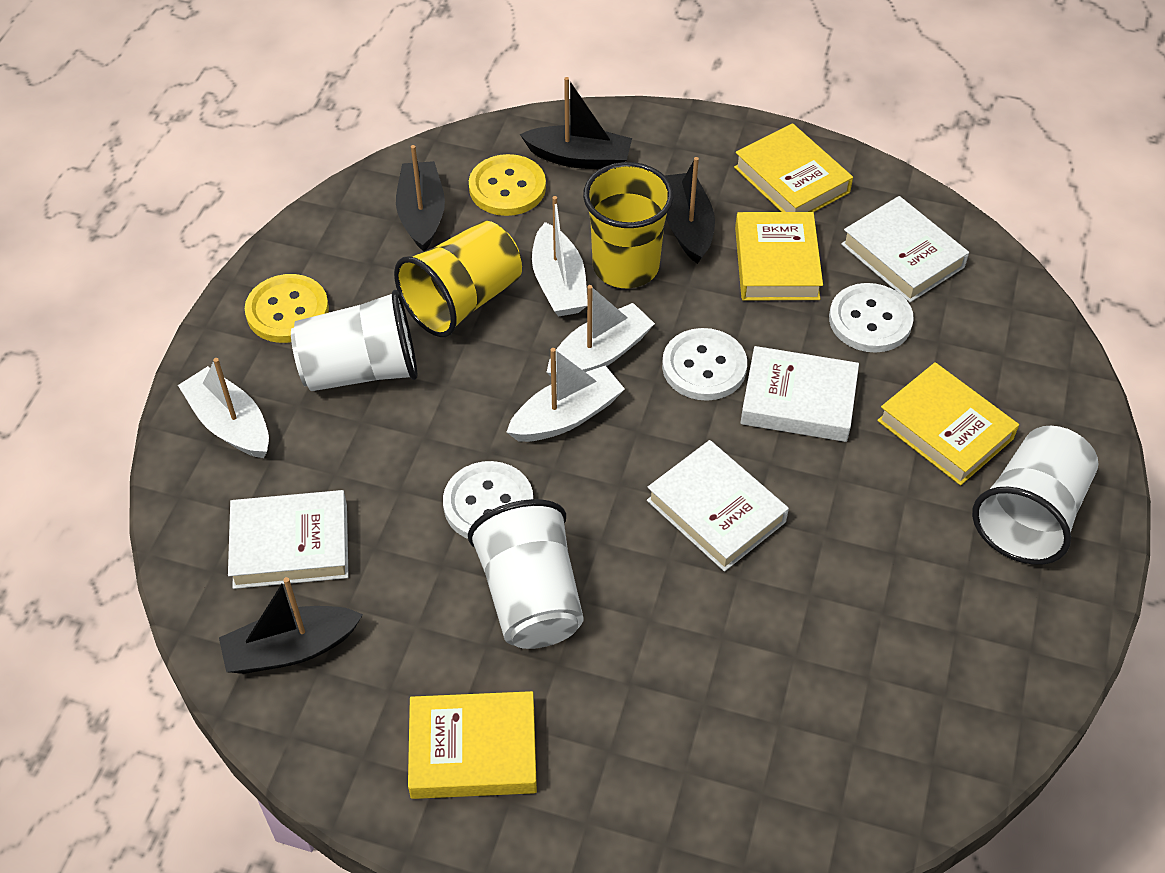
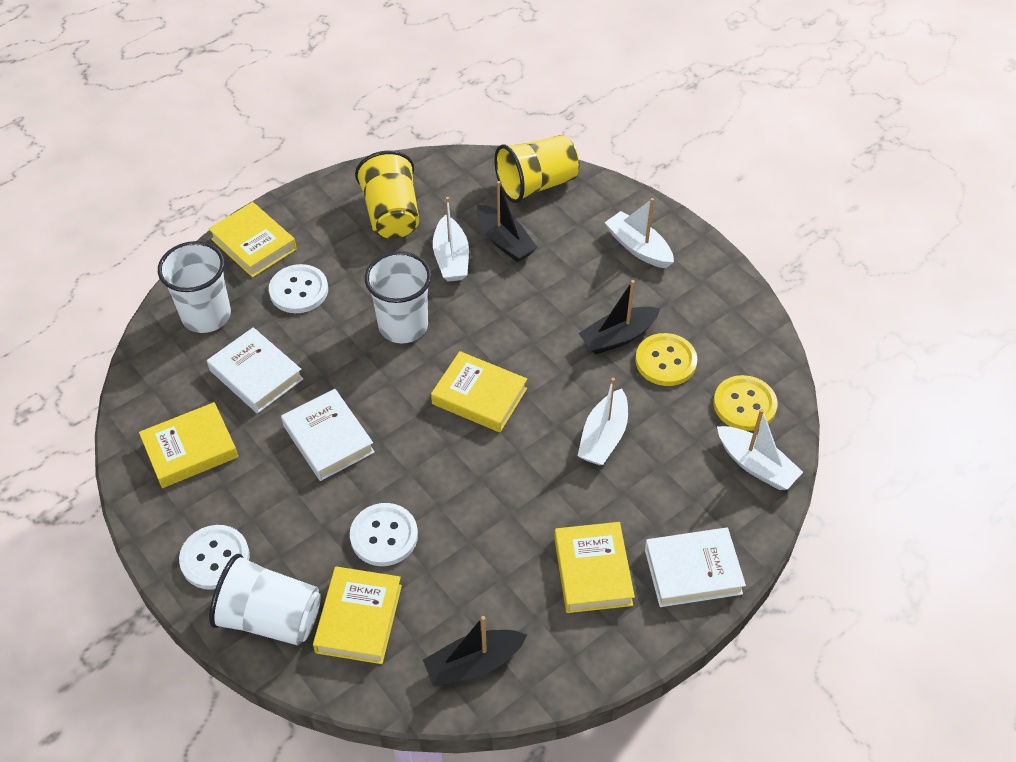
black boat: 4 -> 3
white book: 4 -> 3
yellow book: 4 -> 5

